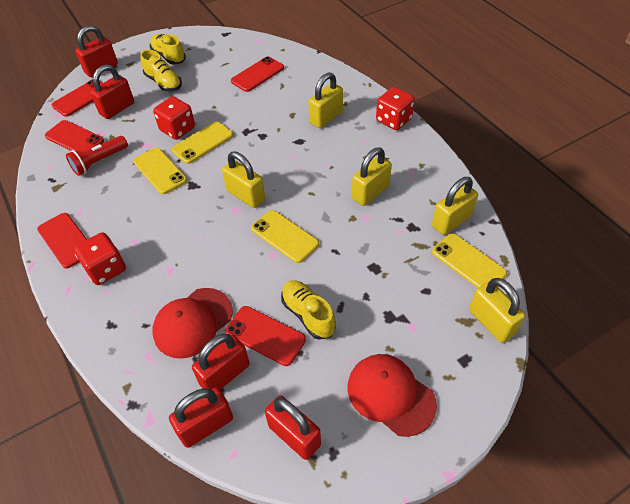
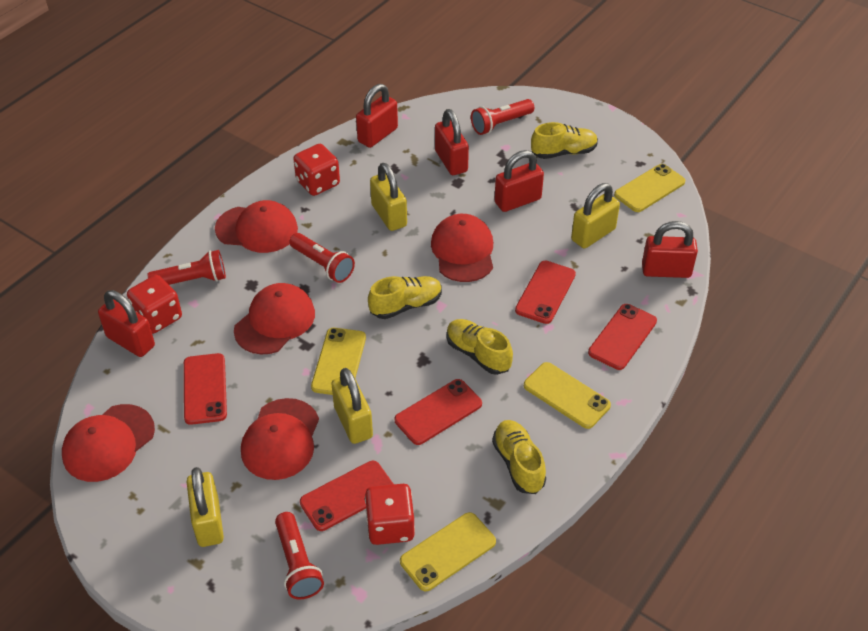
red cap: 2 -> 5
red flashlight: 1 -> 4
yellow padlock: 5 -> 4
yellow shoe: 3 -> 4

